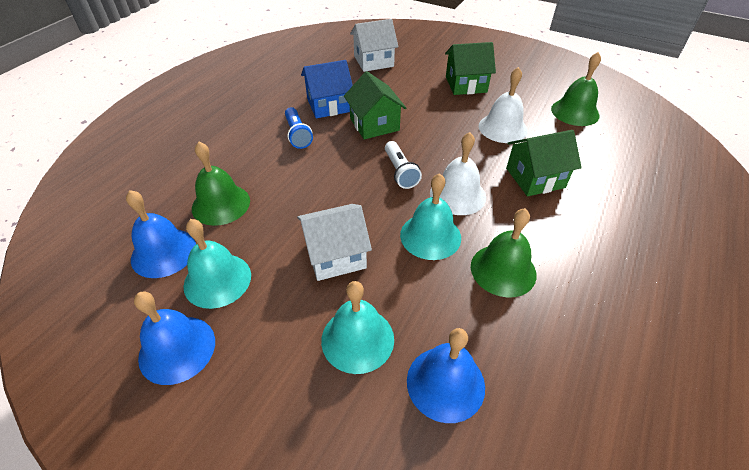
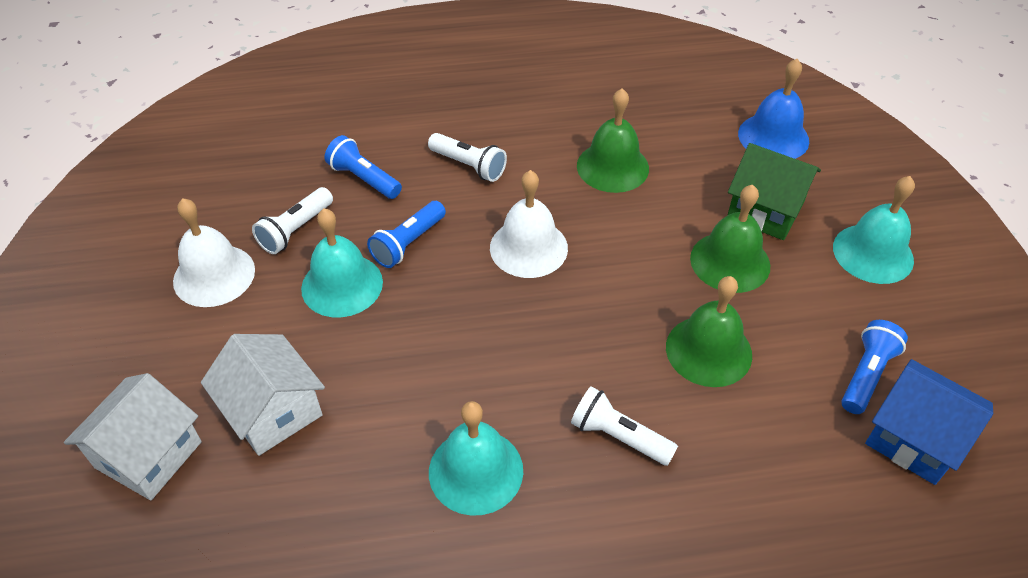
blue bell: 3 -> 1
blue flashlight: 1 -> 3
green house: 3 -> 1
white flashlight: 1 -> 3

